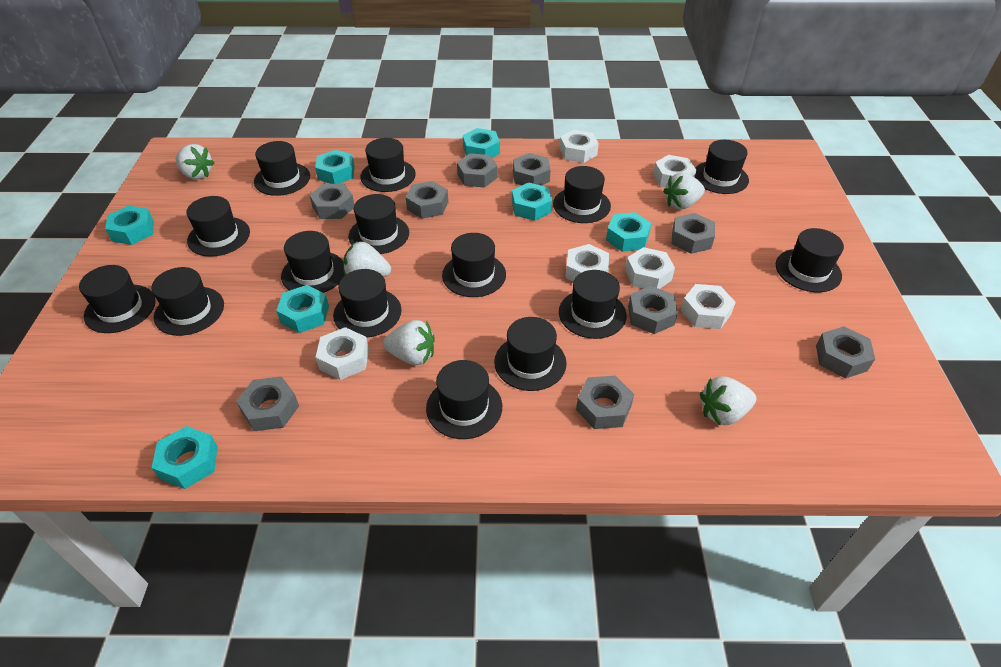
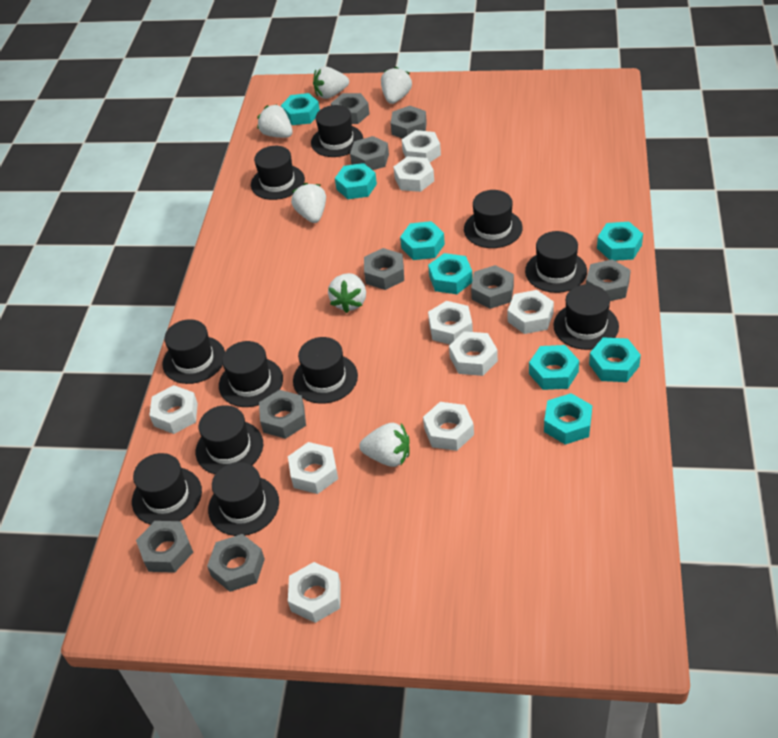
black hat: 15 -> 11
turquoise nut: 7 -> 8
white nut: 6 -> 9
white strawberry: 5 -> 6

